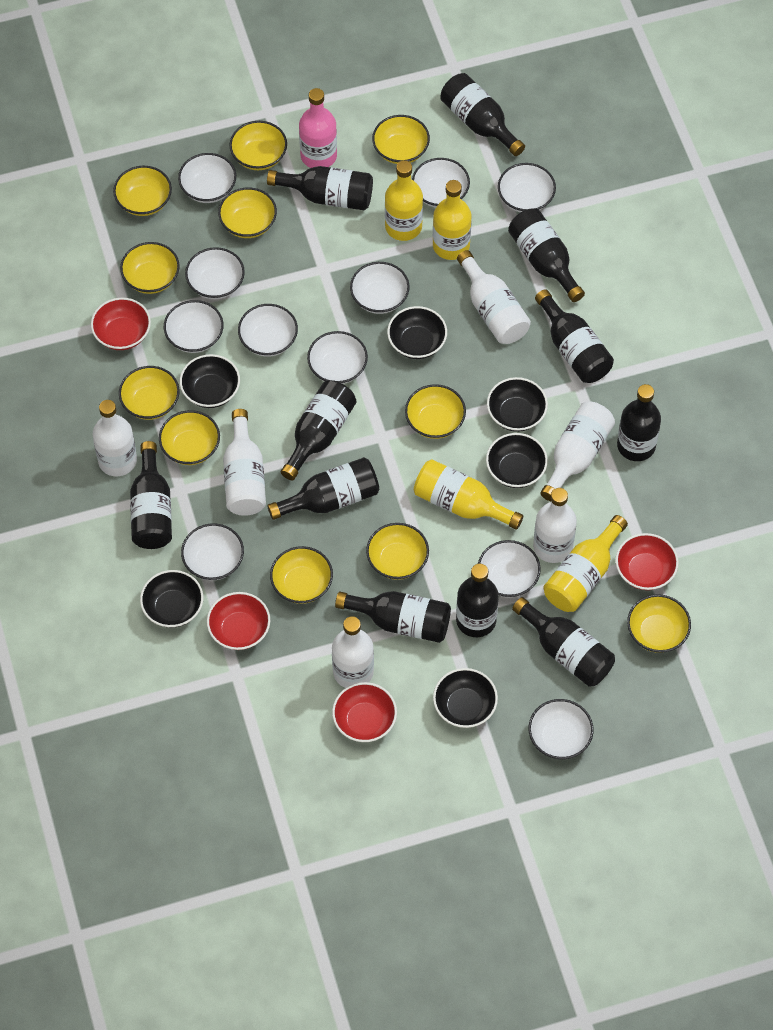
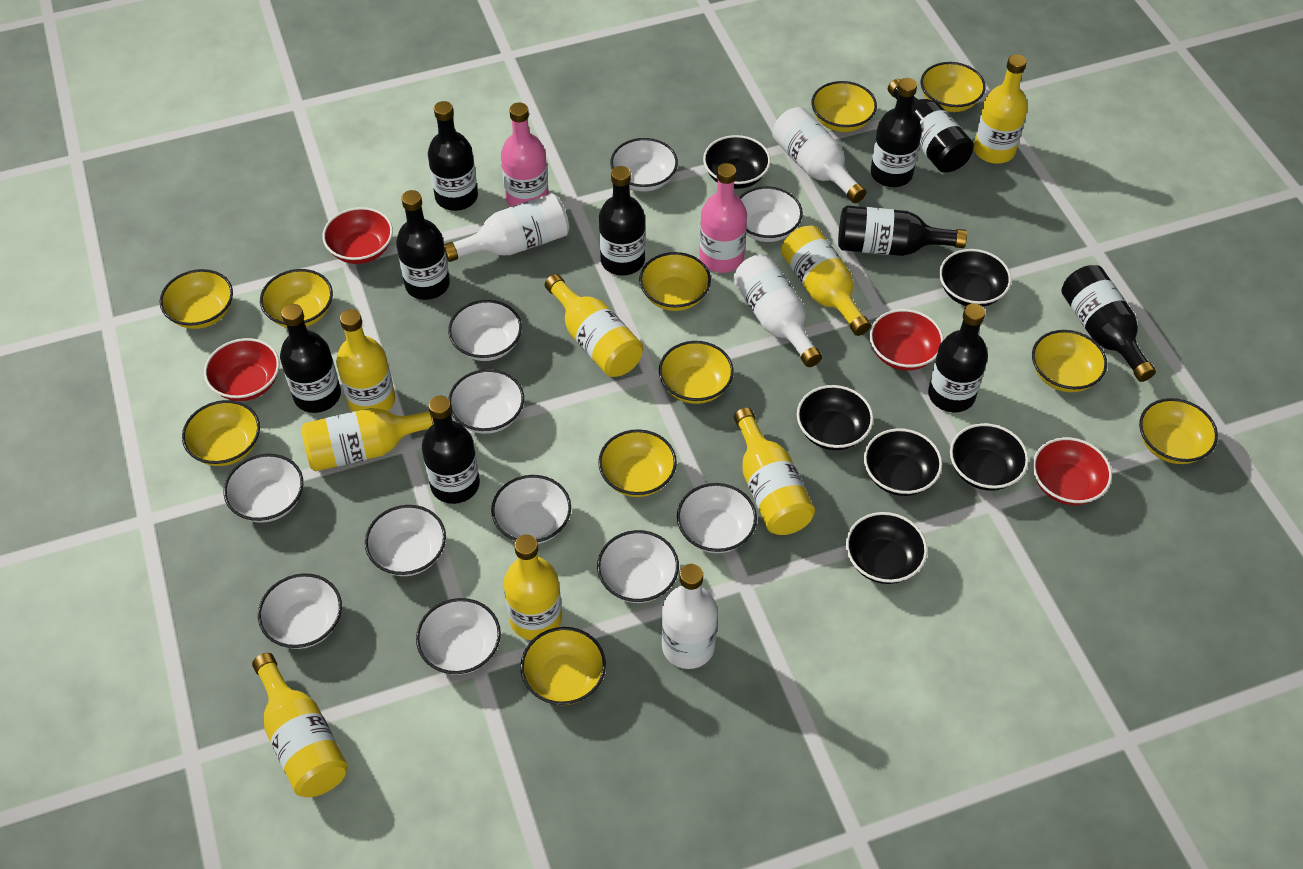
black bottle: 11 -> 10
pink bottle: 1 -> 2
white bottle: 6 -> 4
yellow bottle: 4 -> 8

